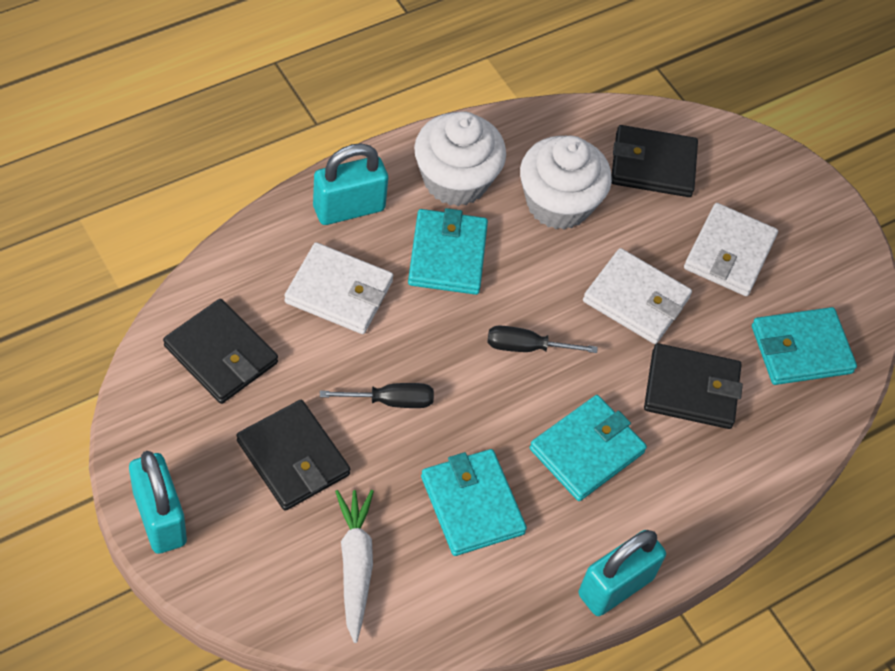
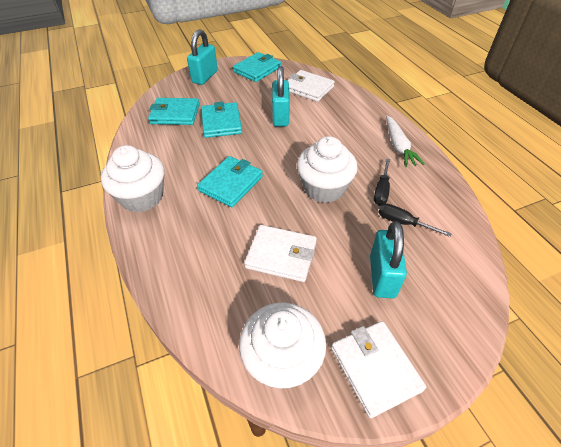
black wallet: 4 -> 0
white cupcake: 2 -> 3

